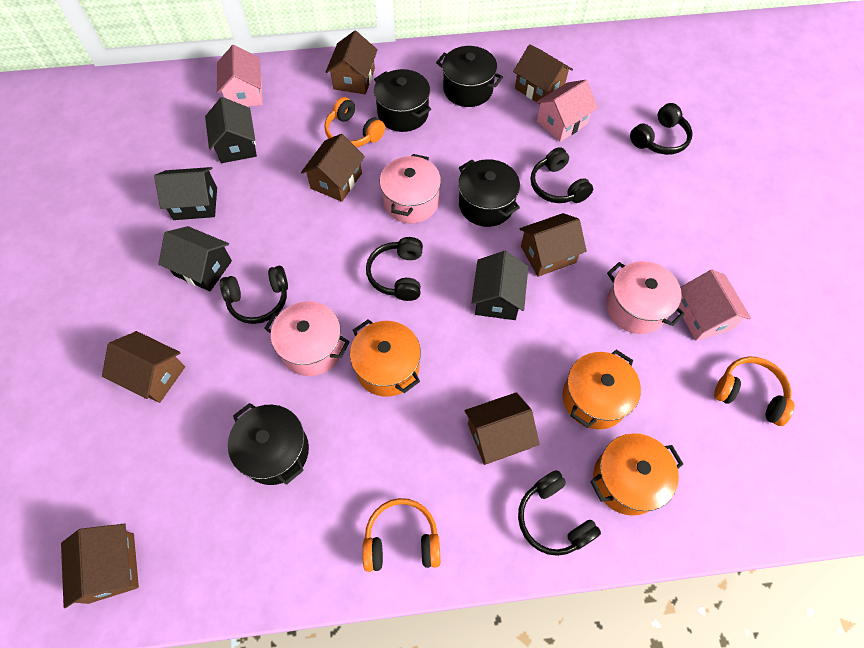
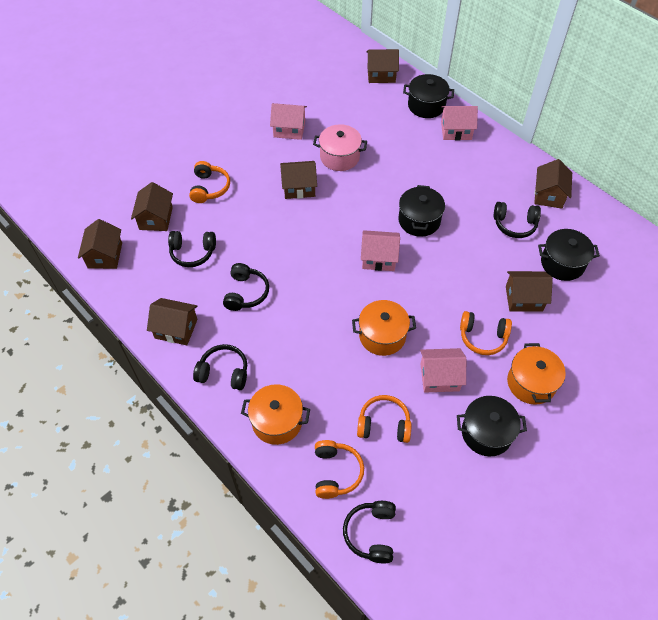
black house: 4 -> 0
orange headphones: 3 -> 4
pink house: 3 -> 4
pink pot: 3 -> 1

